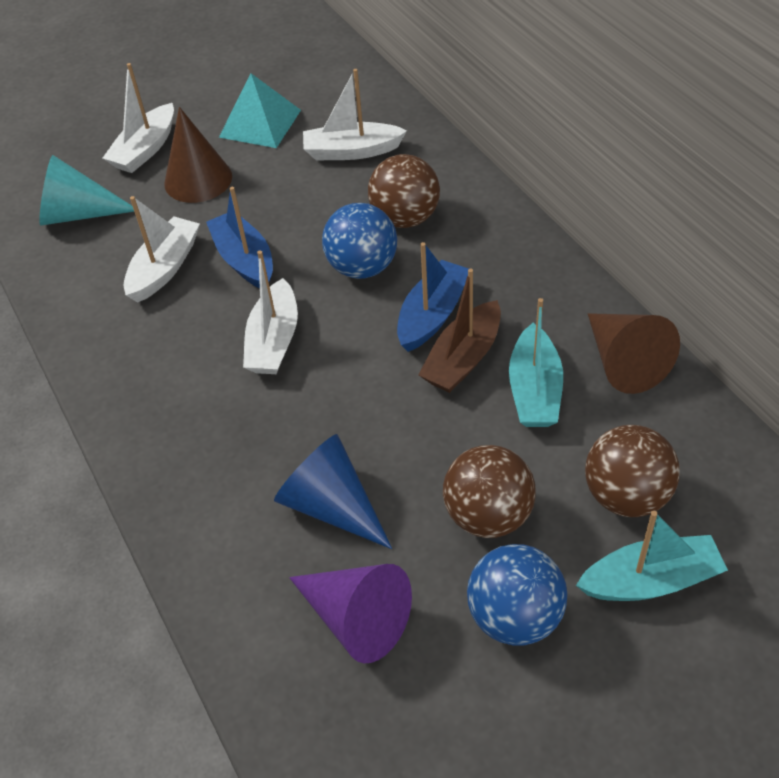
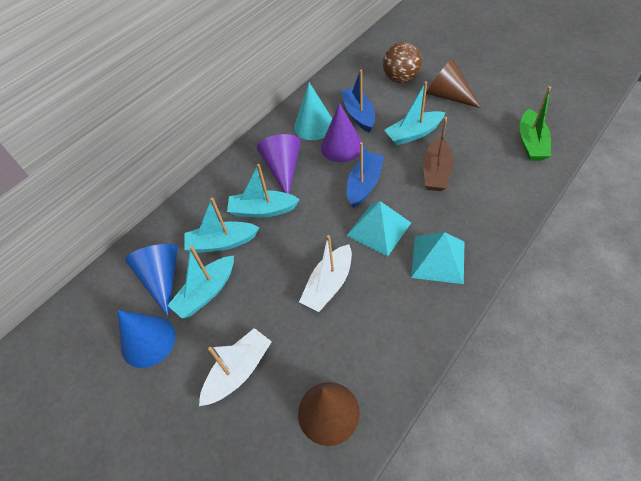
blue ball: 2 -> 0
blue cone: 1 -> 2
brown ball: 3 -> 1
green boat: 0 -> 1
purple cone: 1 -> 2
turquoise boat: 2 -> 4
turquoise pyramid: 1 -> 2
white boat: 4 -> 2

